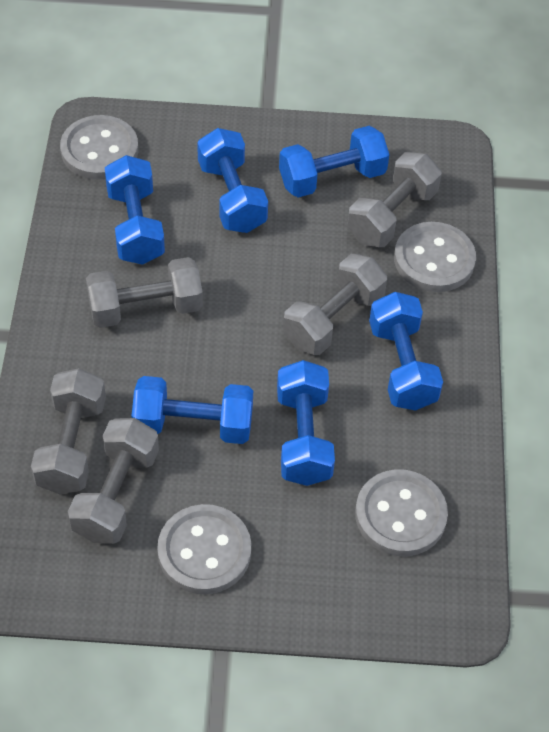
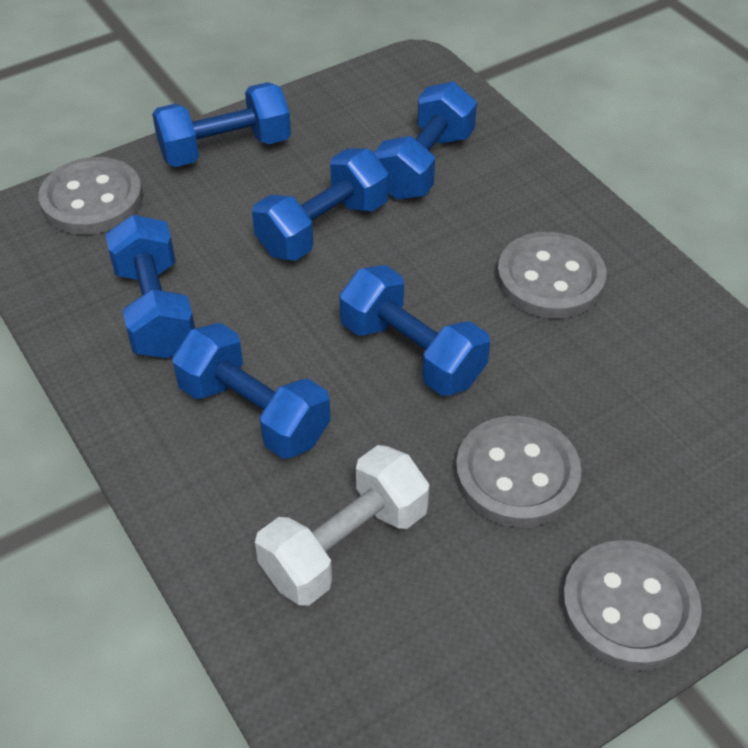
grey dumbbell: 5 -> 0
white dumbbell: 0 -> 1

